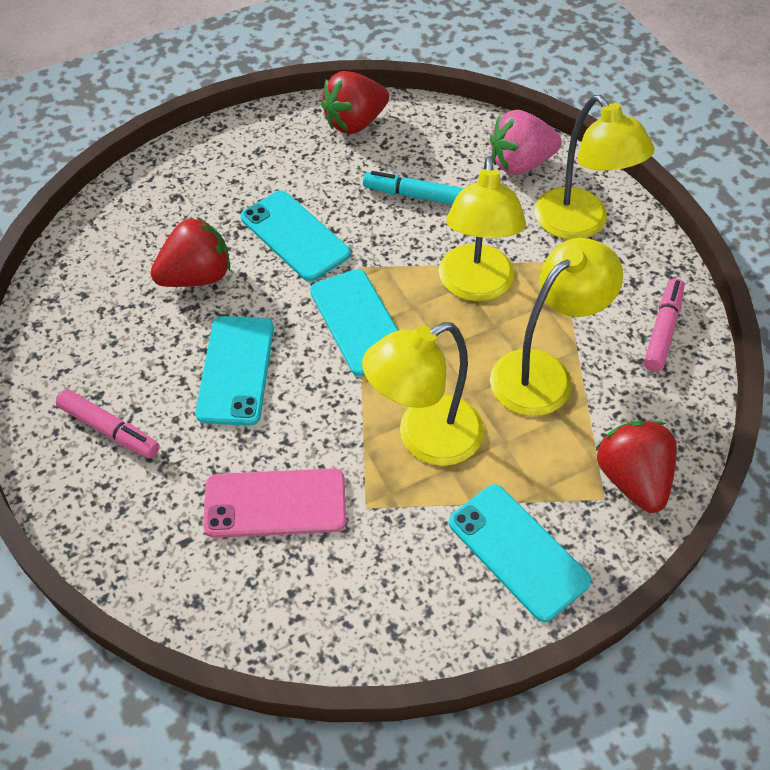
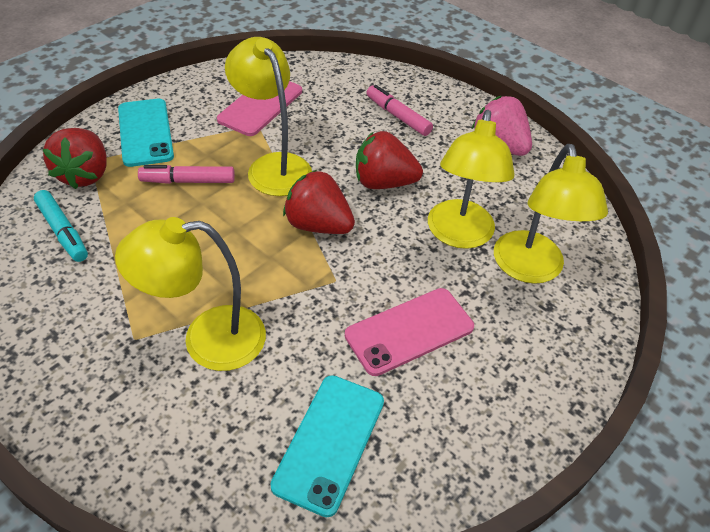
pink phone: 1 -> 2
turquoise phone: 4 -> 2

